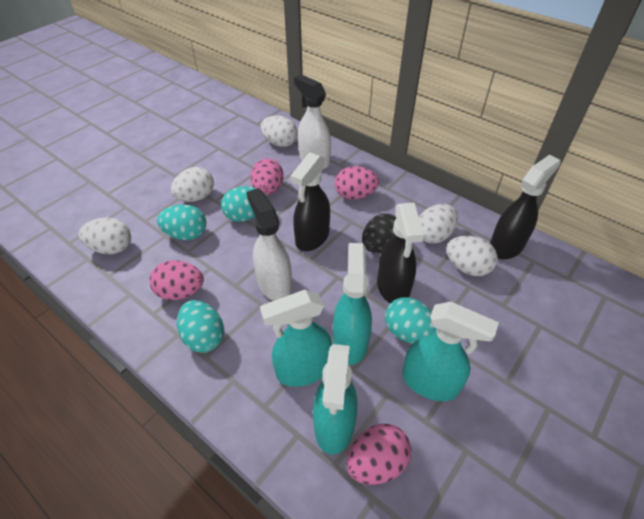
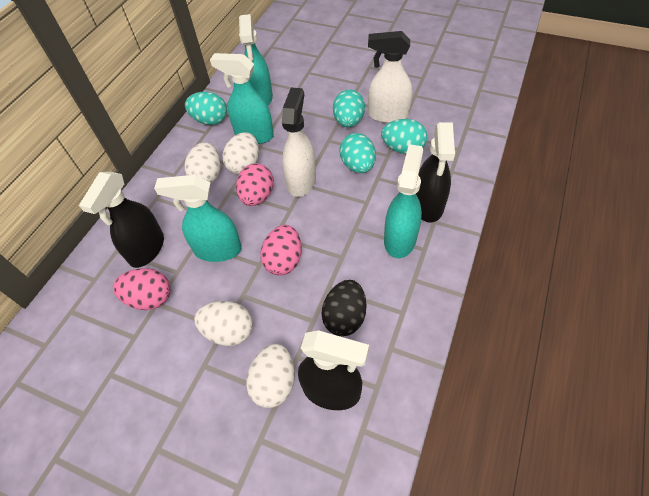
pink egg: 4 -> 3
white egg: 5 -> 4

